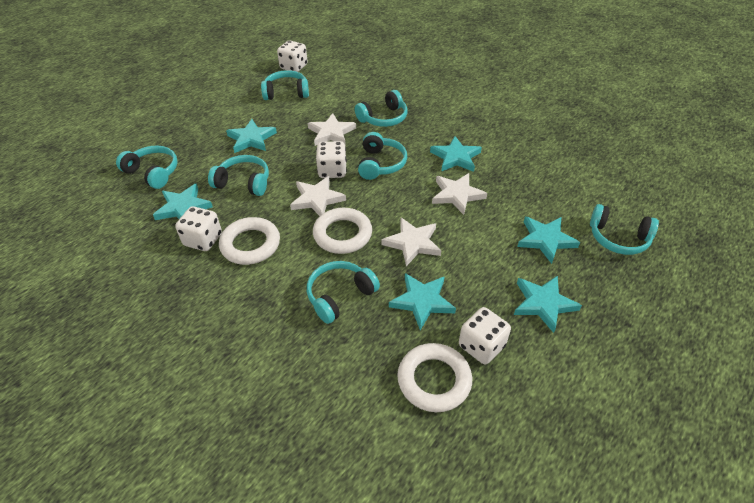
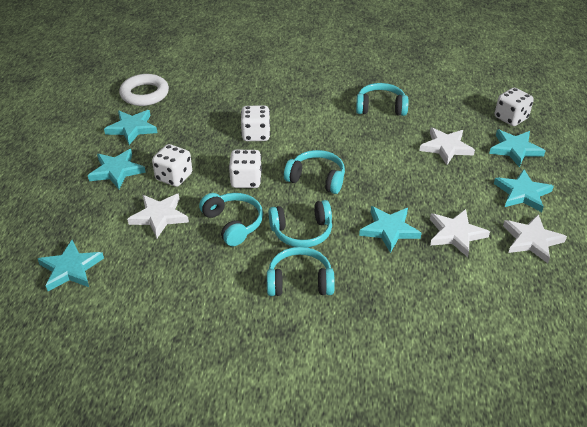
turquoise headphones: 7 -> 5
white ring: 3 -> 1

